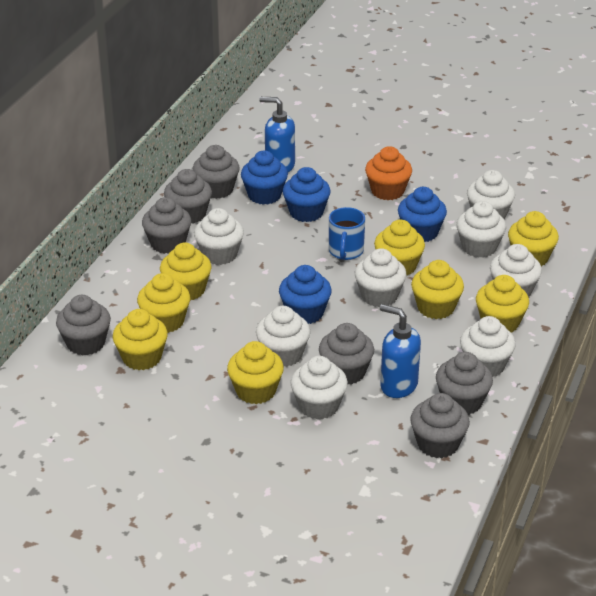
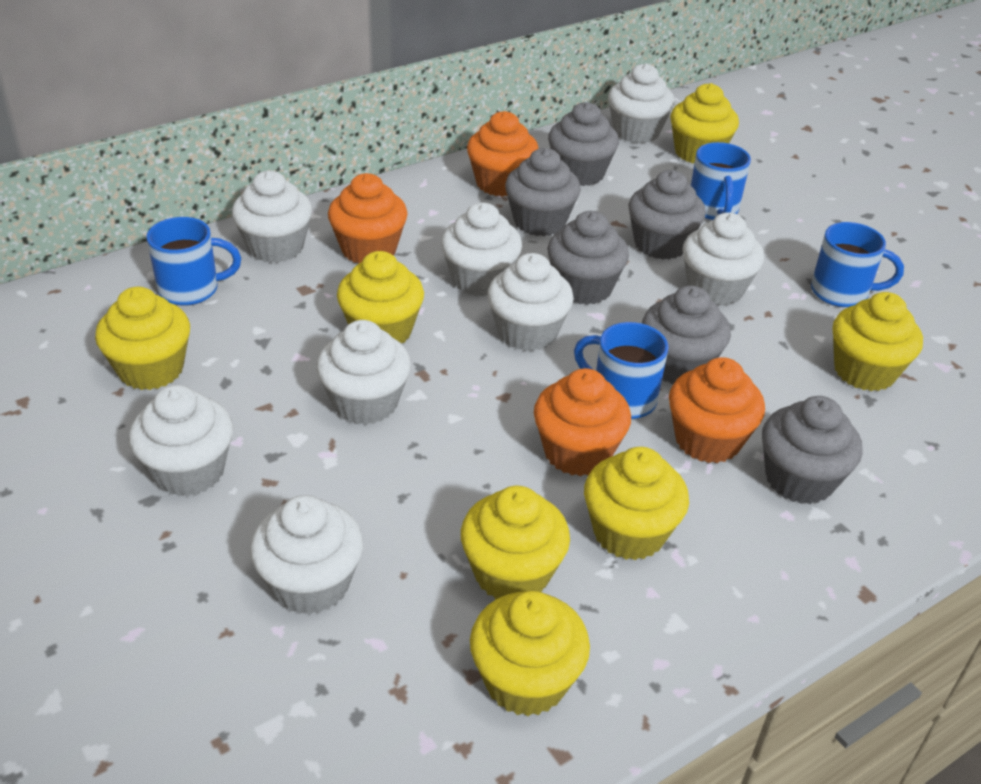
blue cupcake: 4 -> 0
blue mug: 1 -> 4
blue soap dispenser: 2 -> 0
grey cupcake: 7 -> 6
orange cupcake: 1 -> 4
yellow cupcake: 8 -> 7

